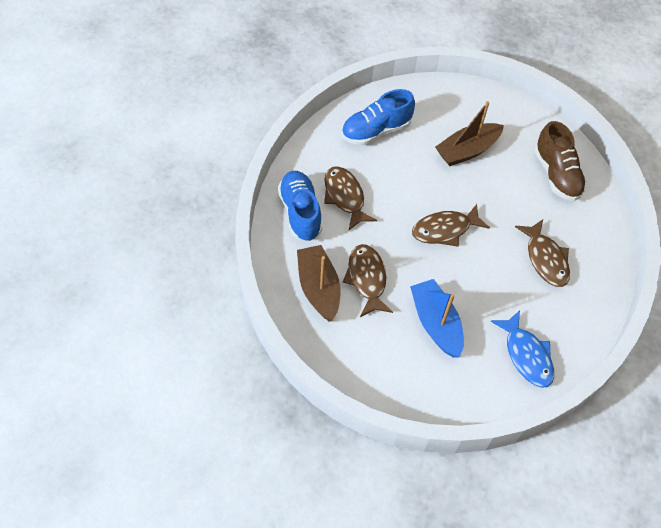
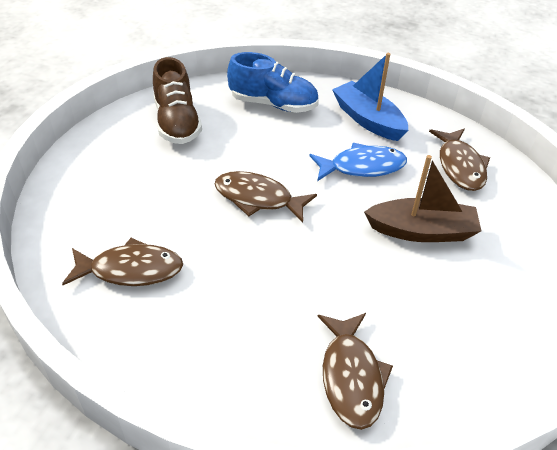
blue shoe: 2 -> 1
brown boat: 2 -> 1

